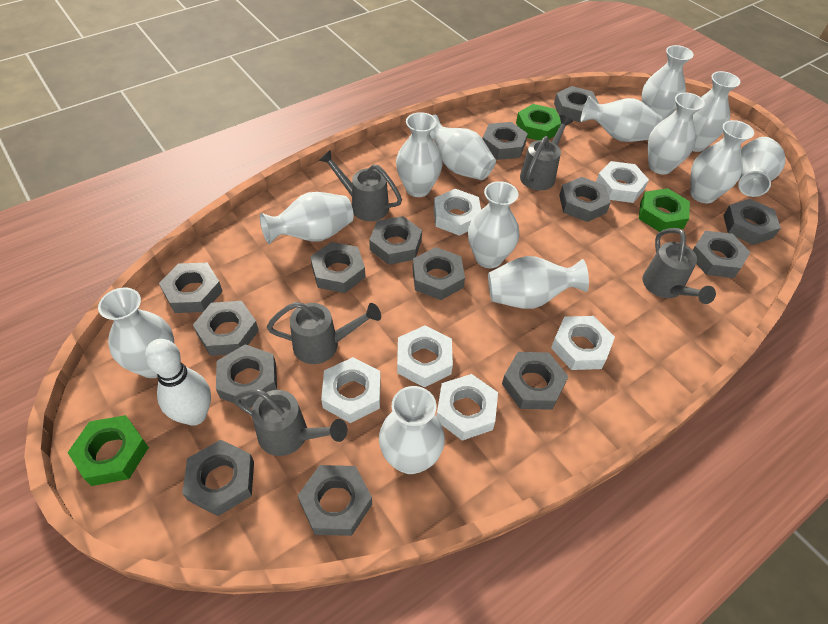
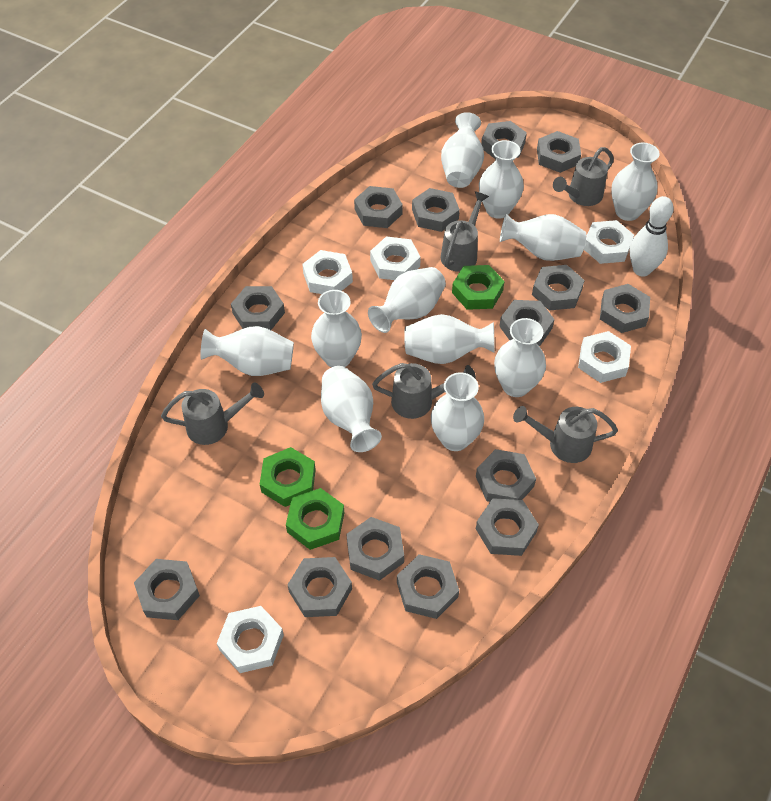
white nut: 6 -> 5
white vase: 13 -> 11

